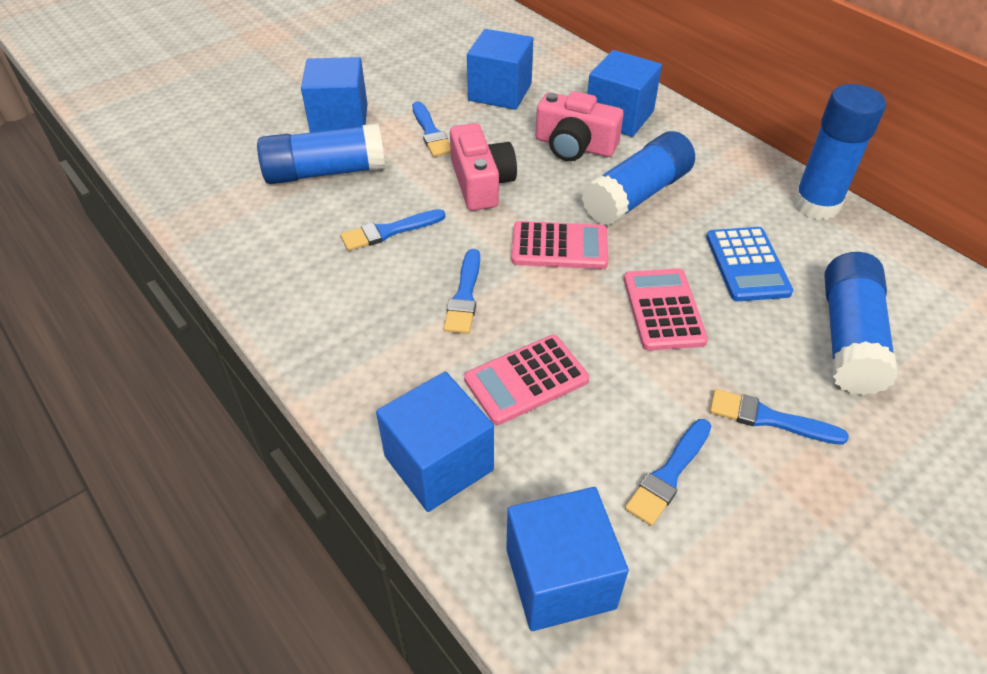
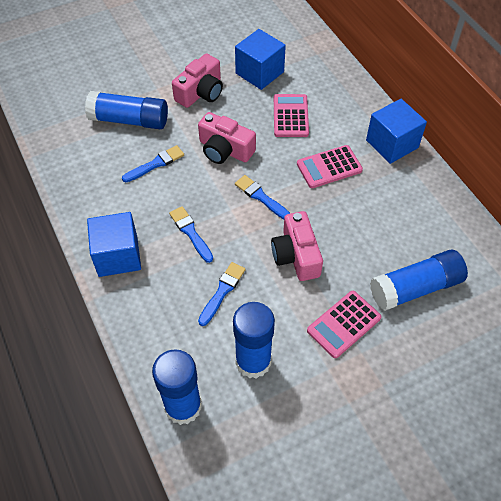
blue brush: 5 -> 4
blue calculator: 1 -> 0
blue cube: 5 -> 3
pink camera: 2 -> 3

